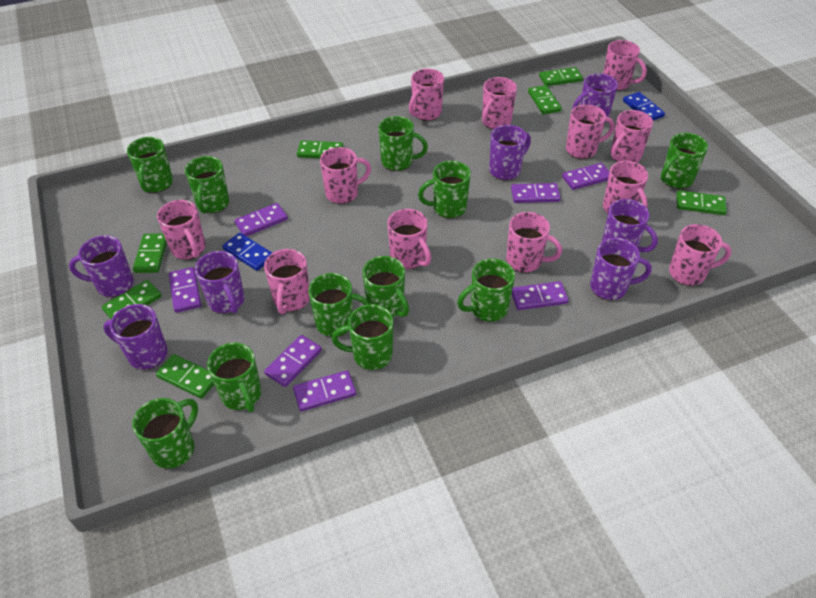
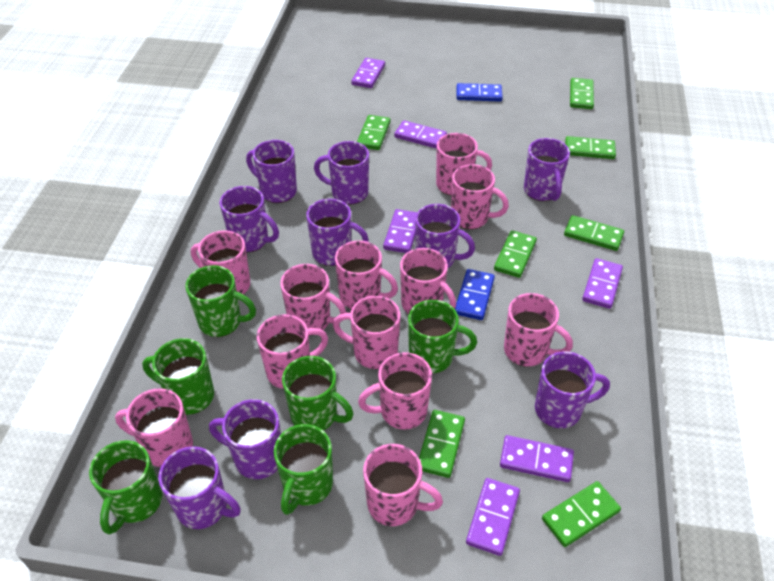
green mug: 11 -> 6
purple domino: 7 -> 6
purple mug: 7 -> 9

